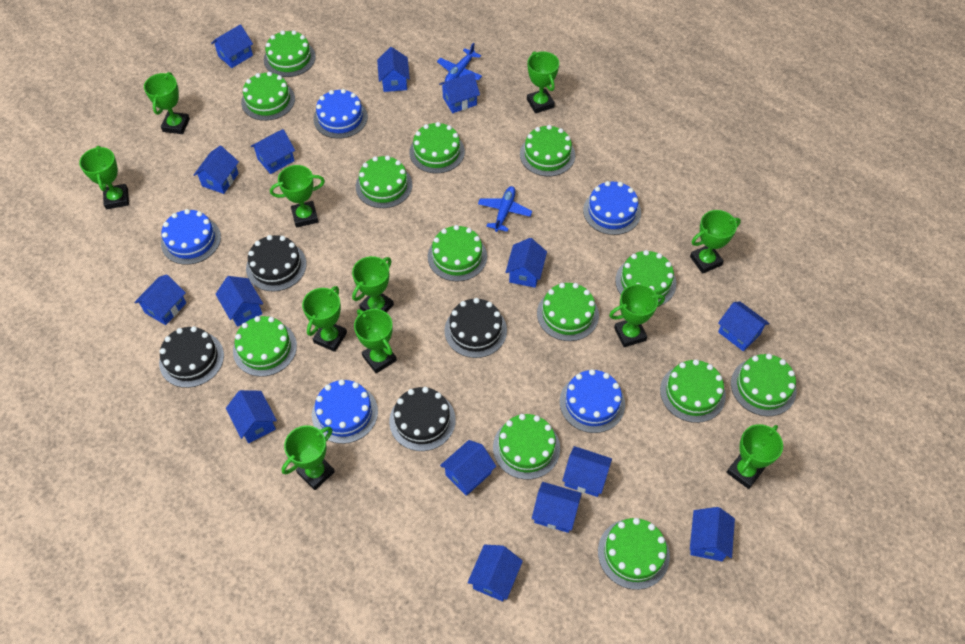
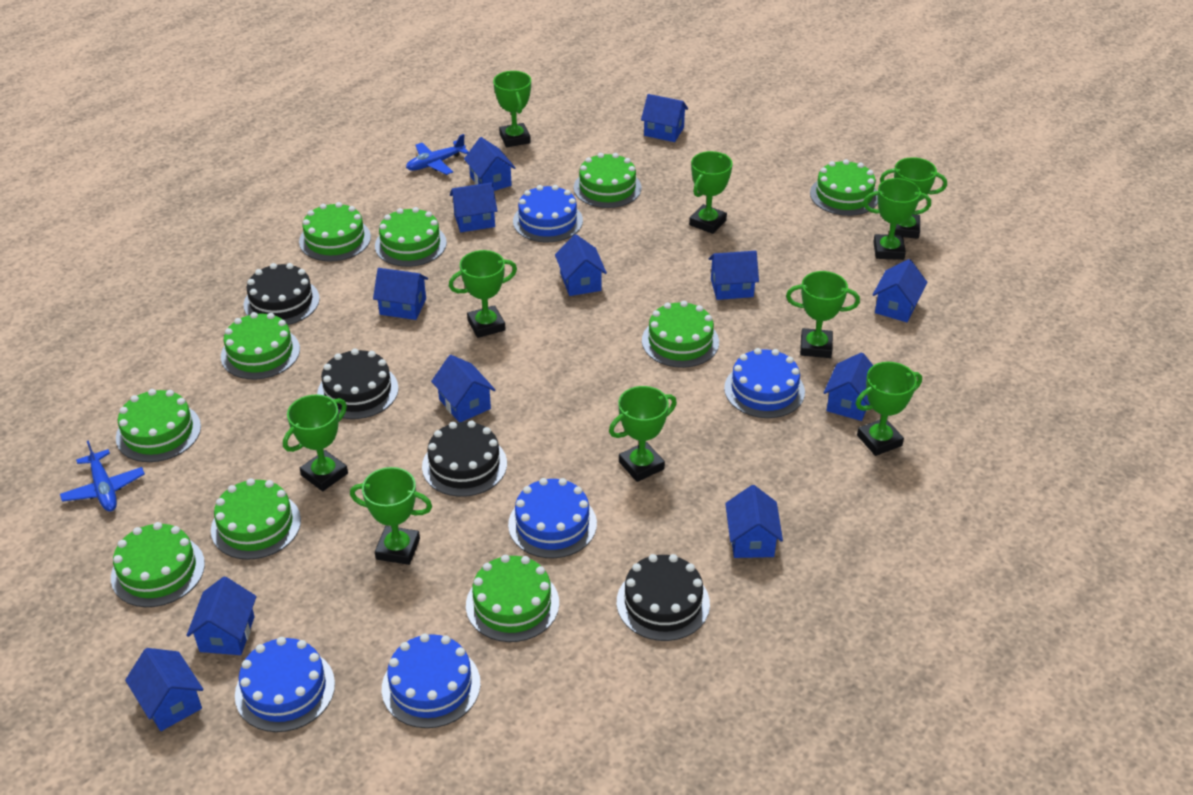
blue house: 15 -> 12
green cake: 13 -> 10
green trophy: 11 -> 10

